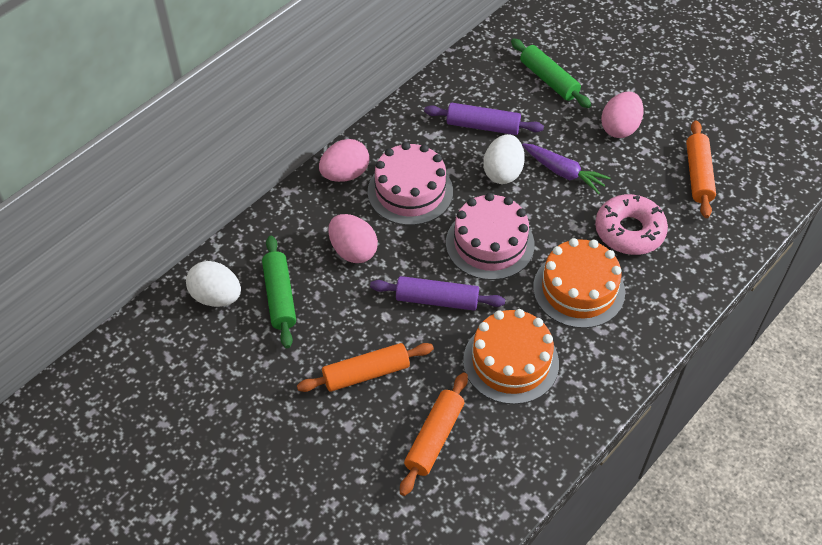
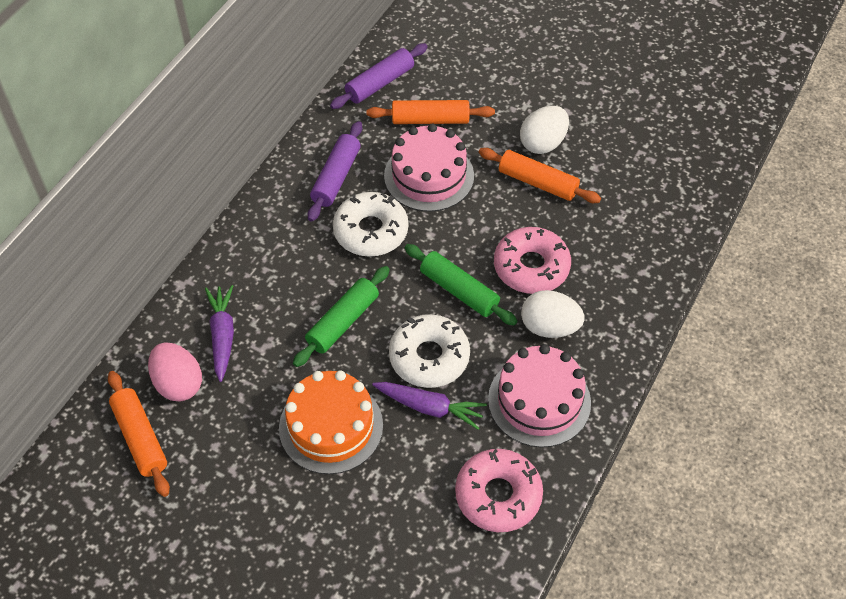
orange cake: 2 -> 1
pink donut: 1 -> 2
pink egg: 3 -> 1
purple carrot: 1 -> 2
white donut: 0 -> 2

